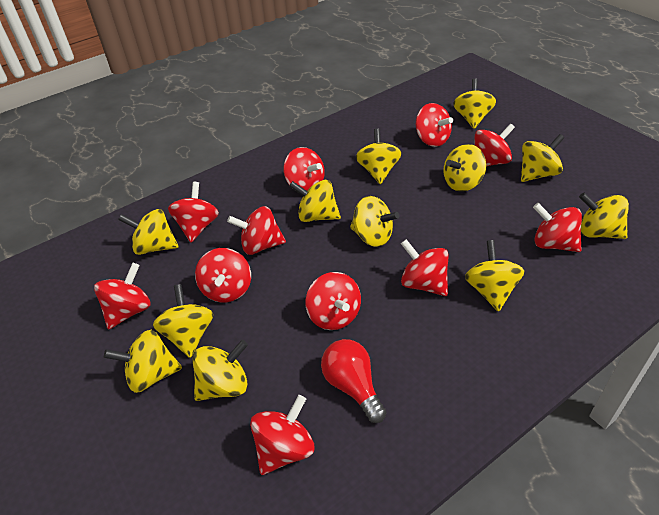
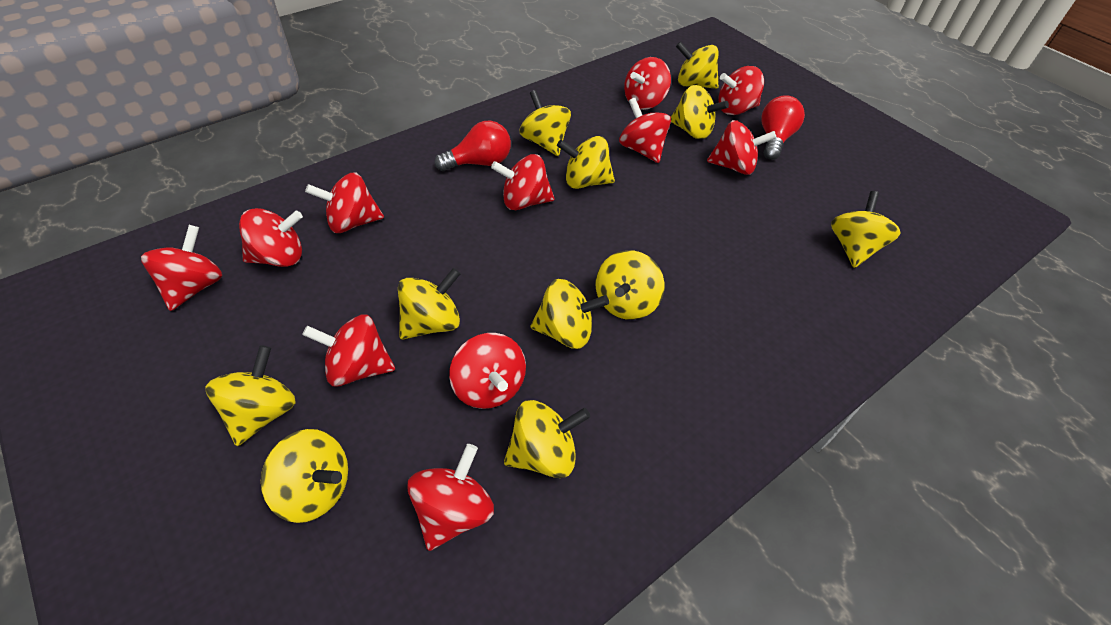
red light bulb: 1 -> 2
yellow spinning top: 12 -> 11

